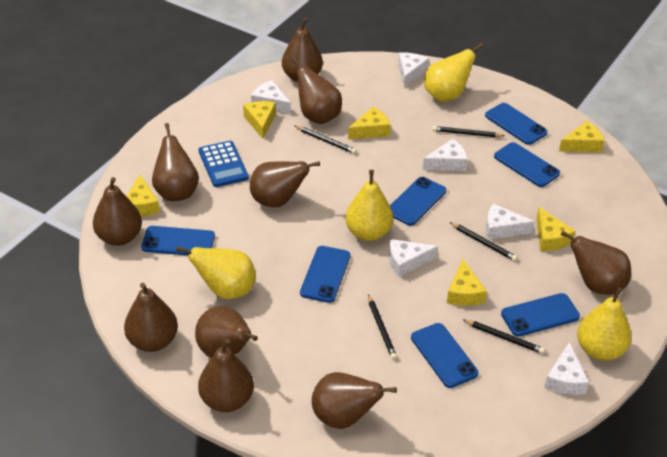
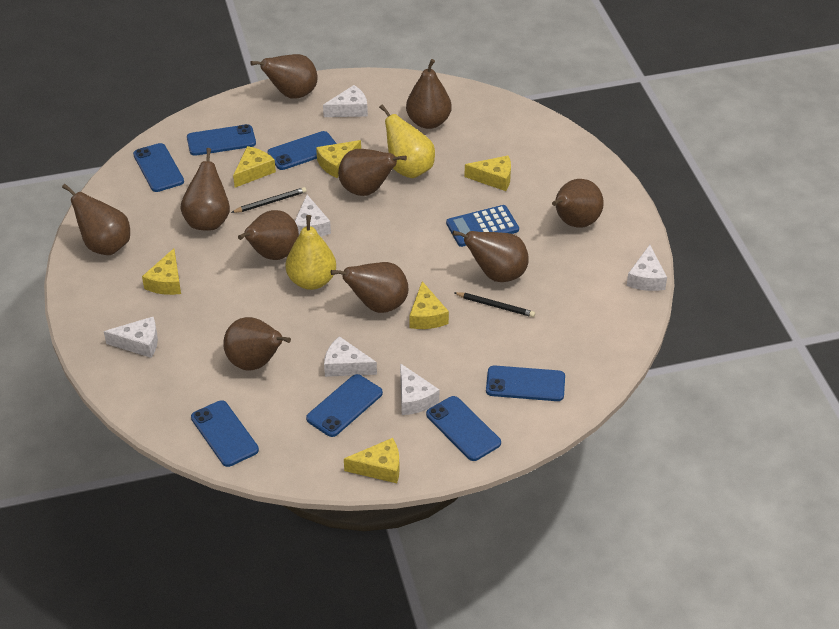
black pencil: 5 -> 2
yellow pear: 4 -> 2

